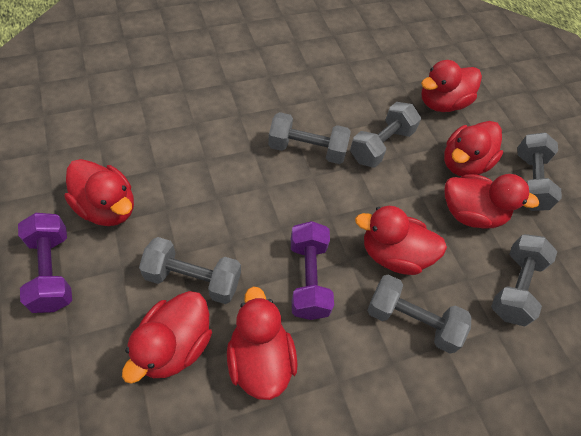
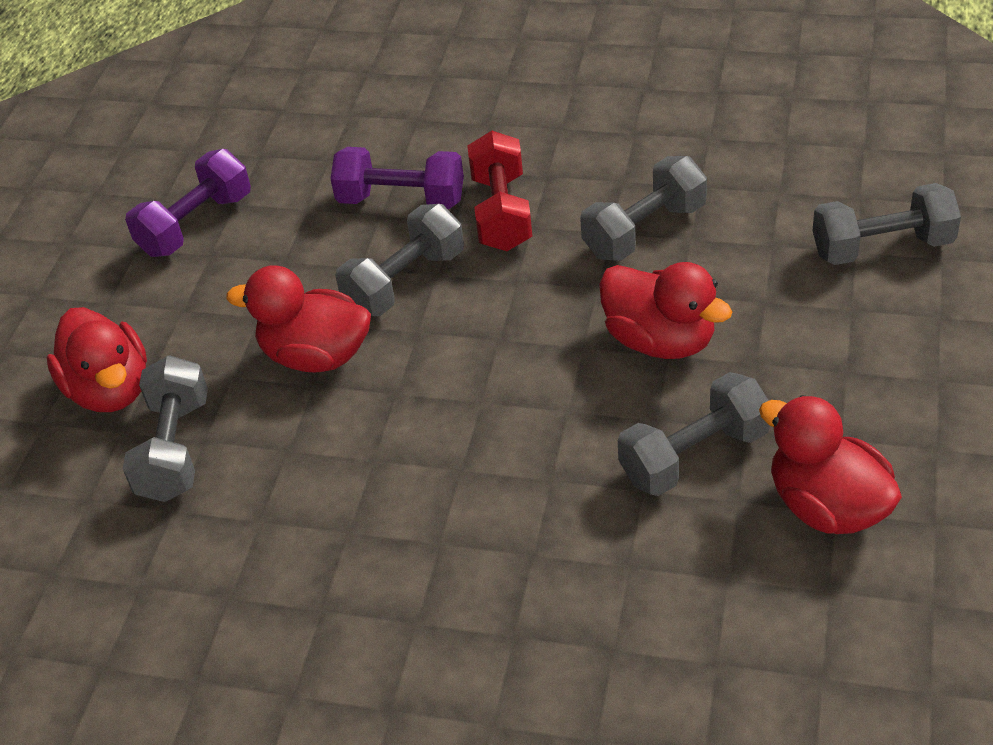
grey dumbbell: 6 -> 5
red duck: 7 -> 4
red dumbbell: 0 -> 1

